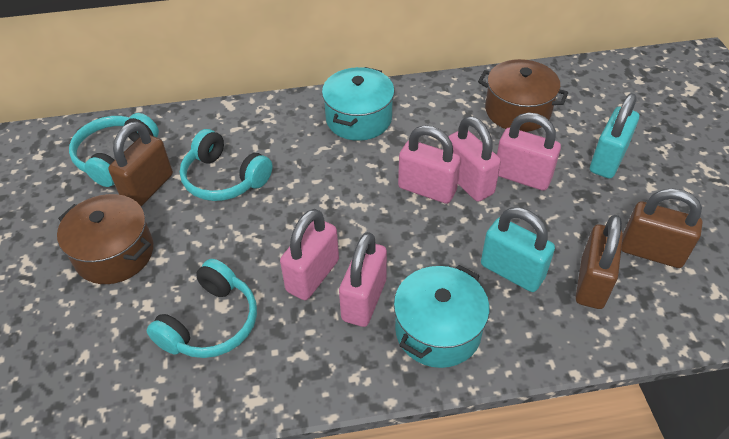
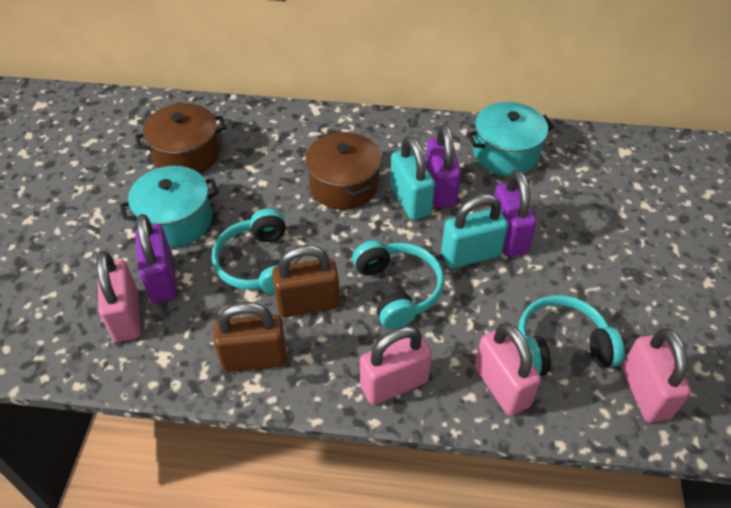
brown padlock: 3 -> 2
pink padlock: 5 -> 4
purple padlock: 0 -> 3

